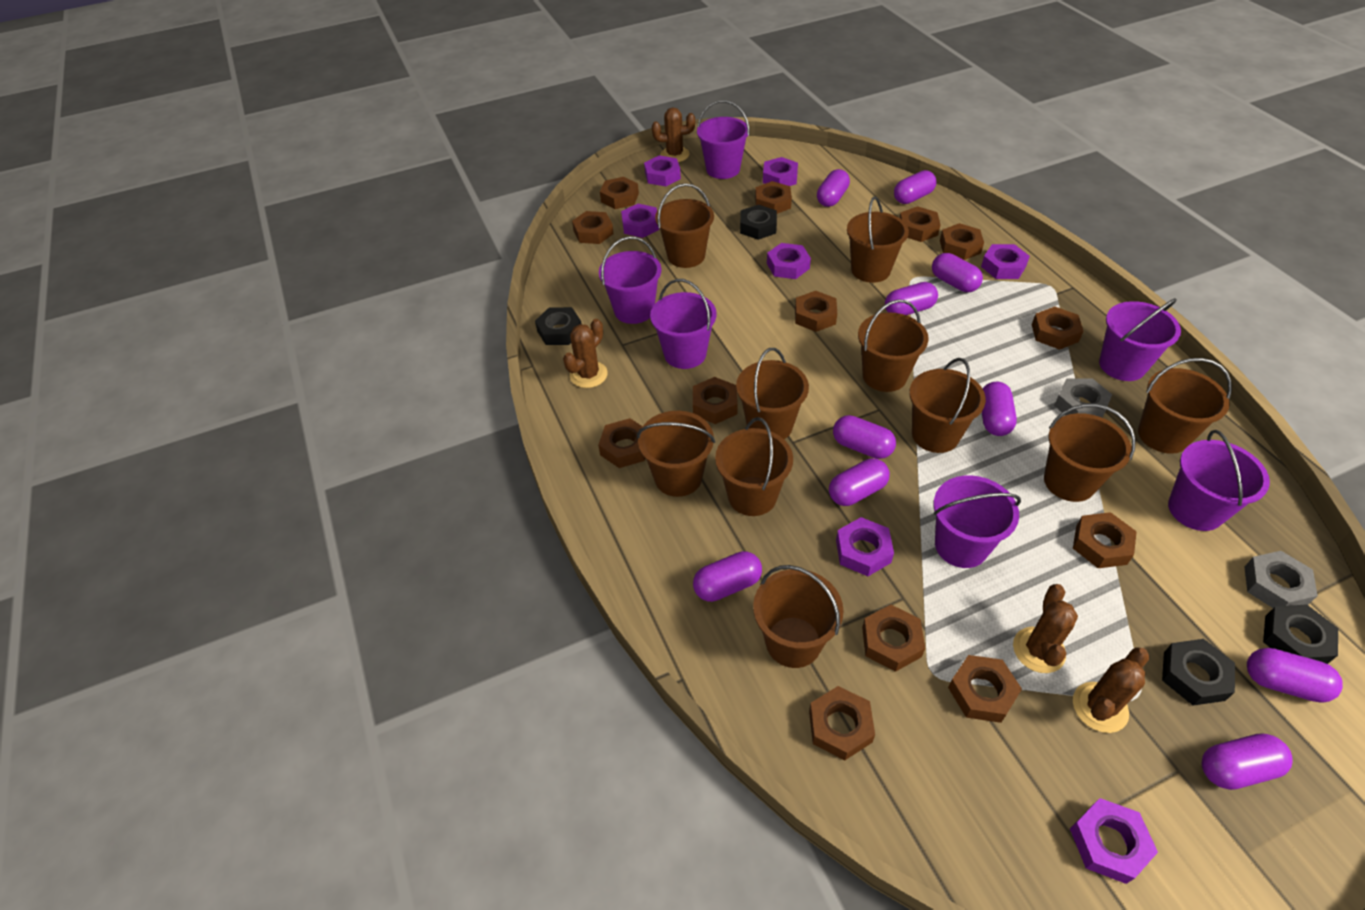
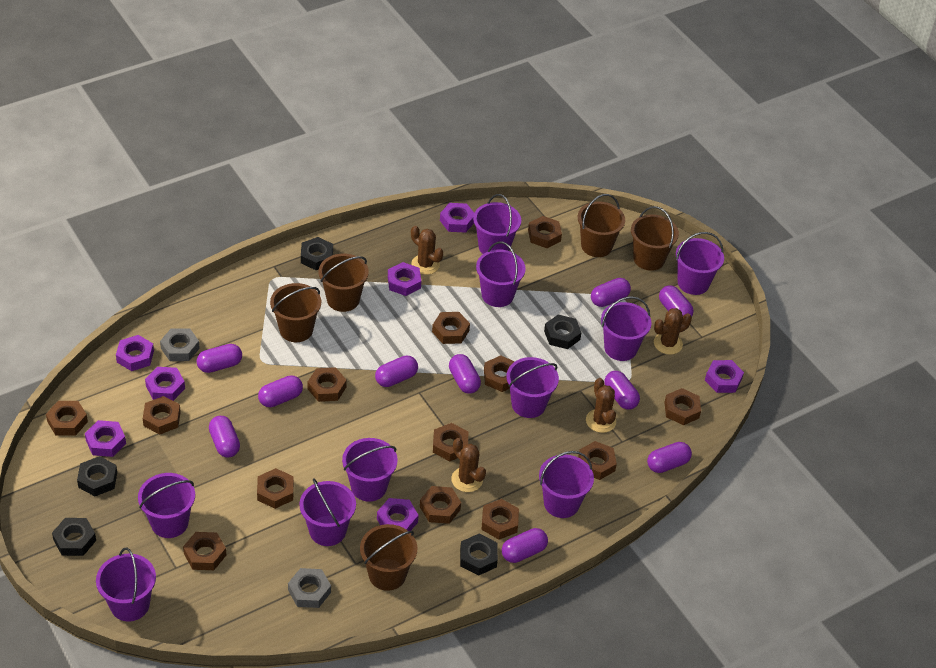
black nut: 4 -> 5
brown bucket: 10 -> 5
purple bucket: 6 -> 10

